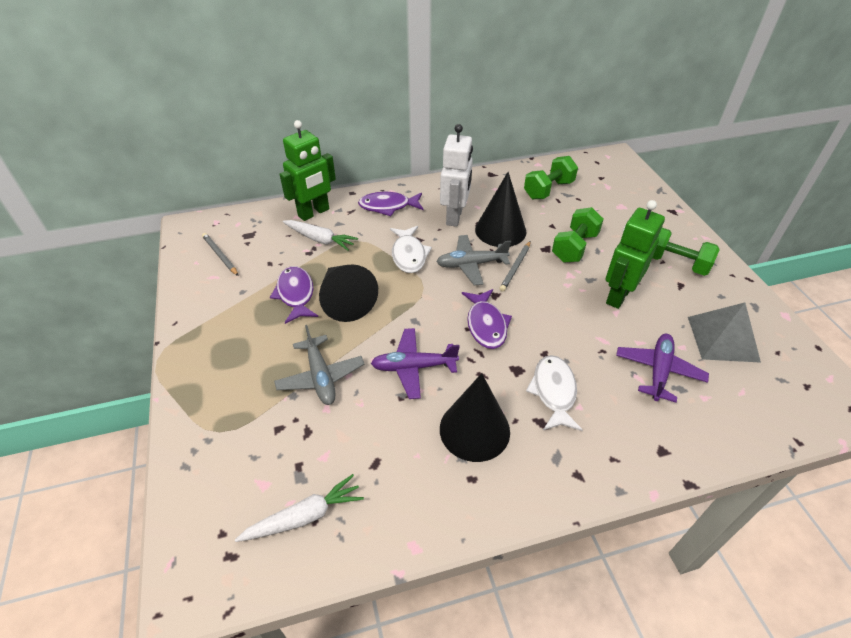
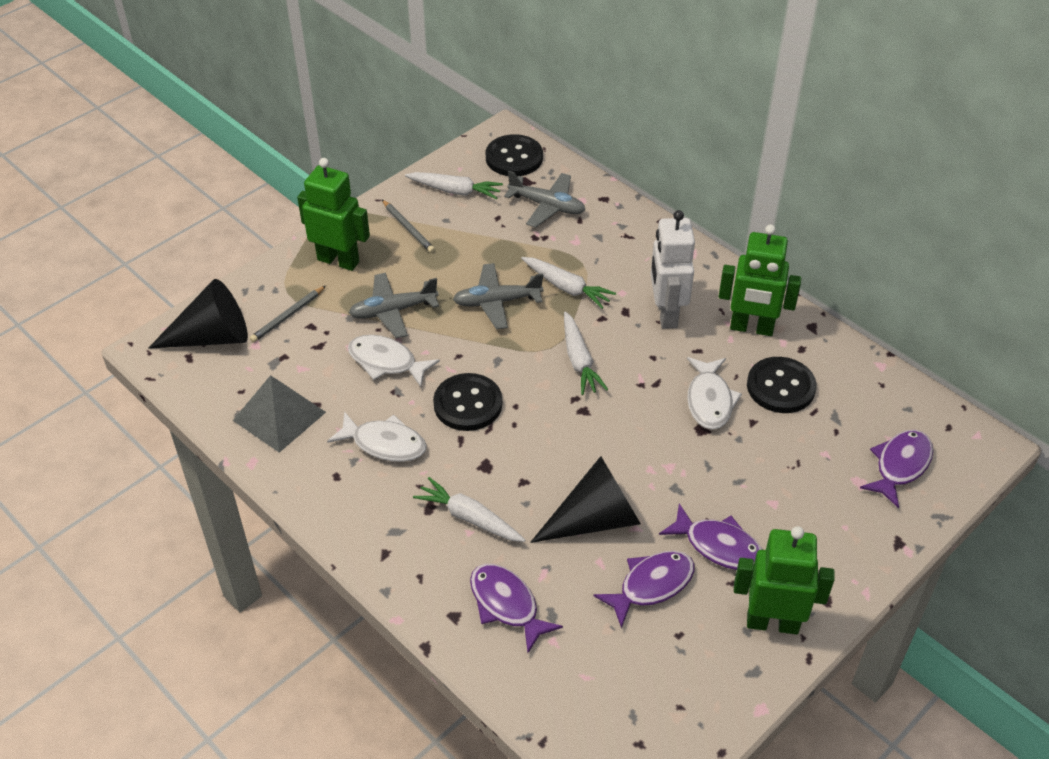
black button: 0 -> 3
black cone: 3 -> 2
green dumbbell: 3 -> 0
green robot: 2 -> 3
grey plane: 2 -> 3
purple fish: 3 -> 4
purple plane: 2 -> 0
white carrot: 2 -> 4
white fish: 2 -> 3

